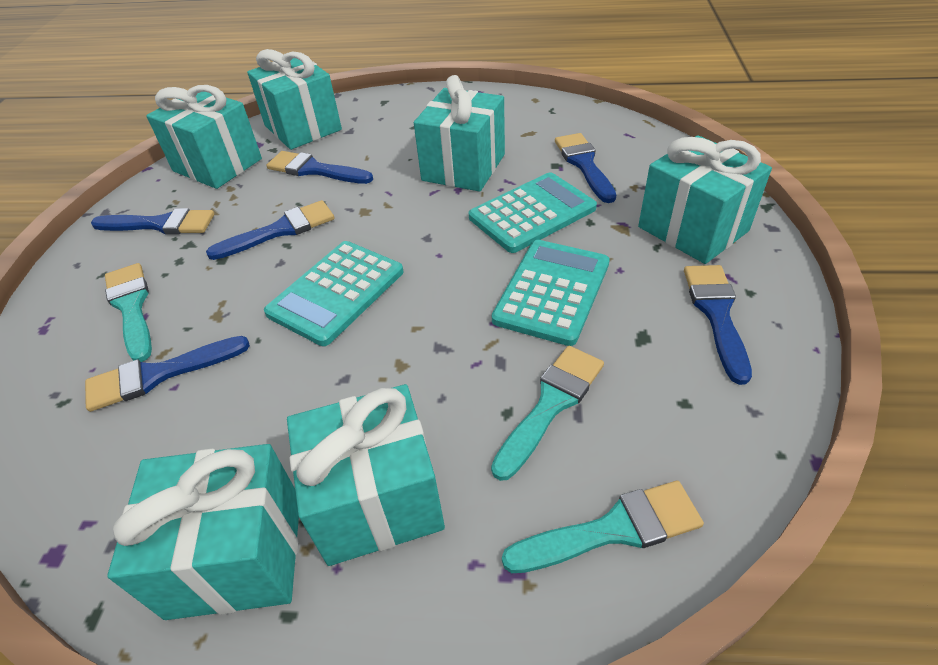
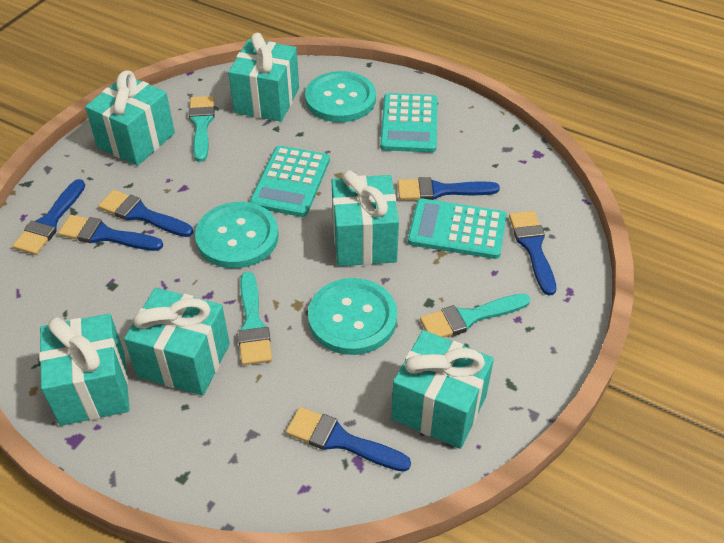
turquoise button: 0 -> 3

